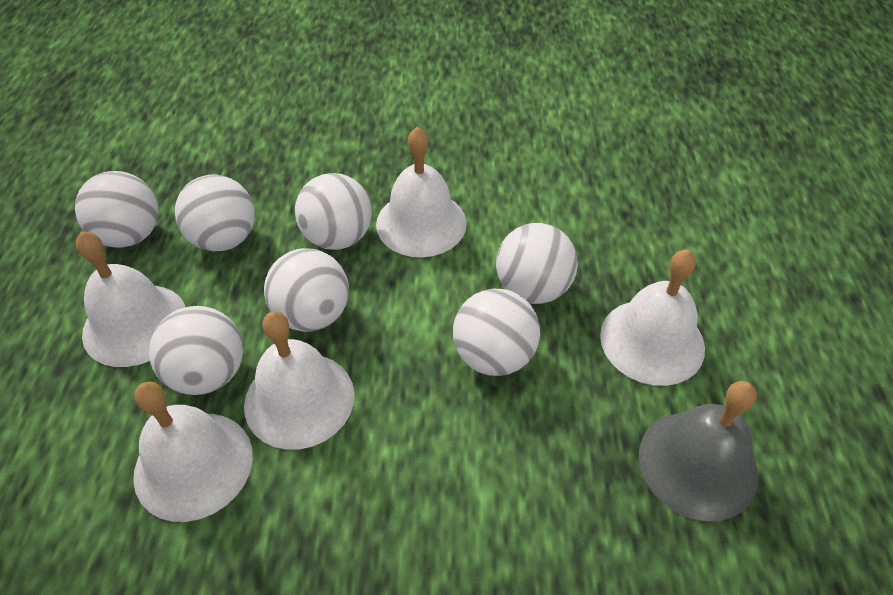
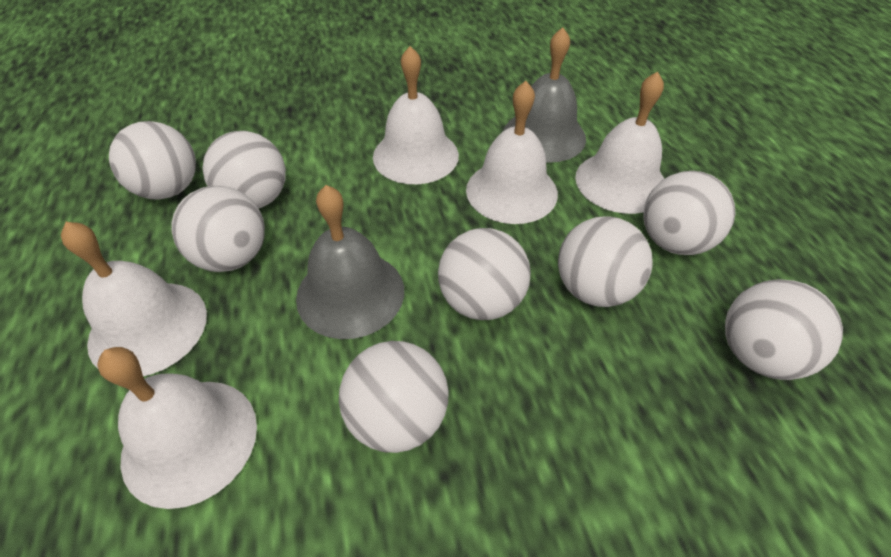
grey bell: 1 -> 2
white ball: 7 -> 8

